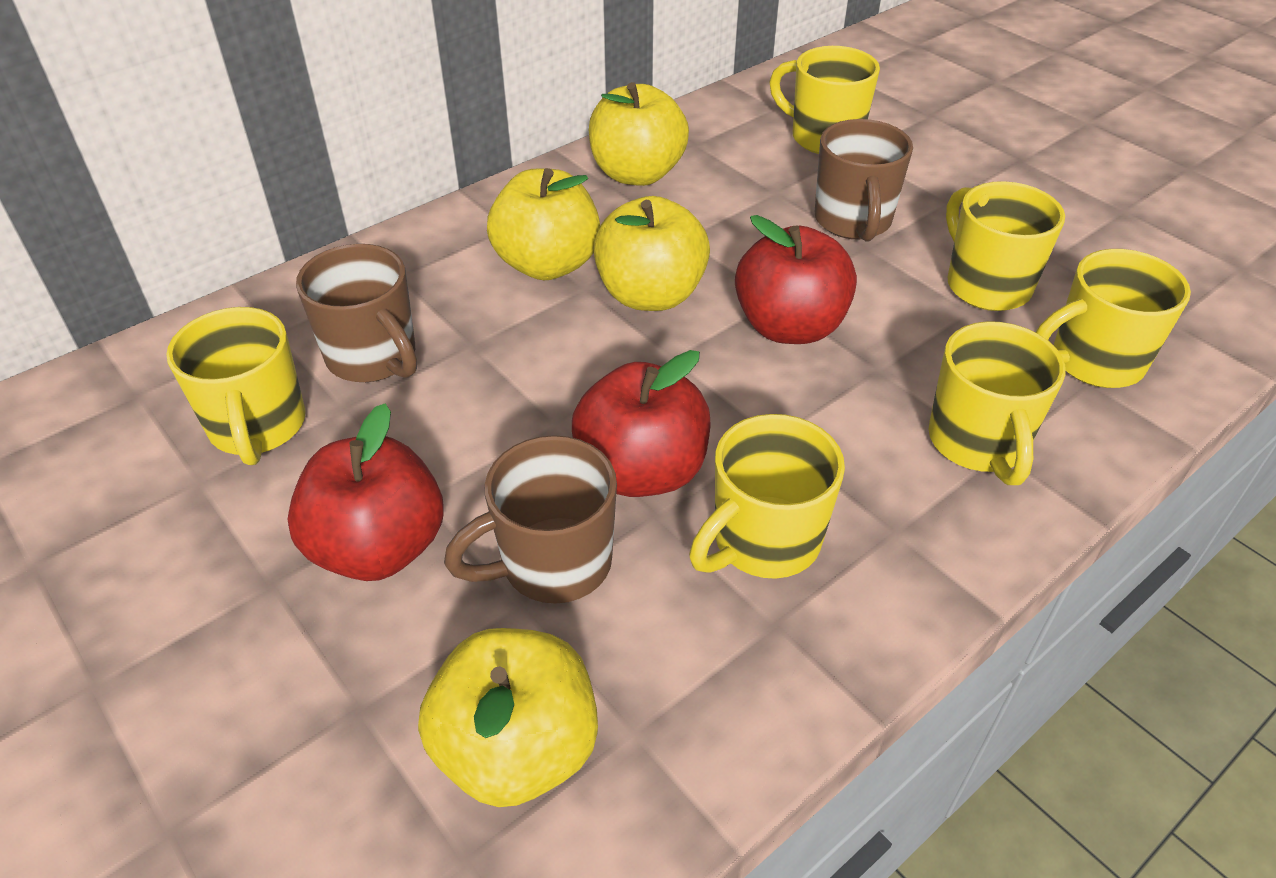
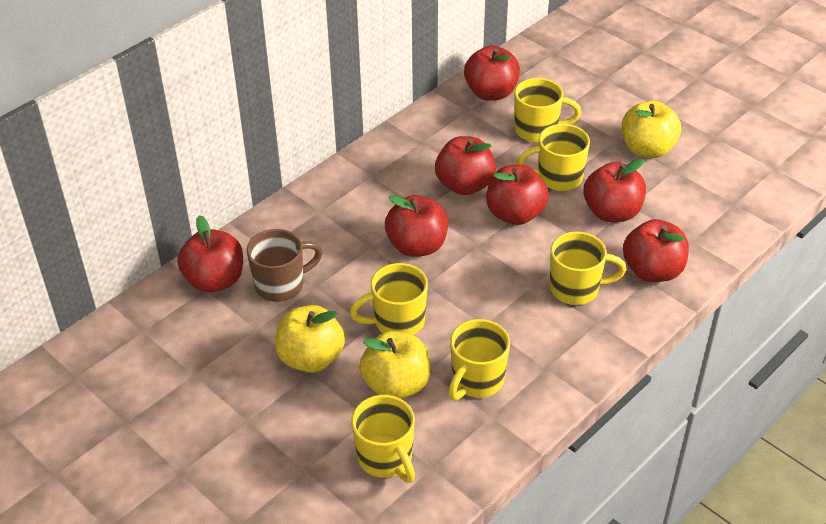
brown mug: 3 -> 1
red apple: 3 -> 7
yellow apple: 4 -> 3

